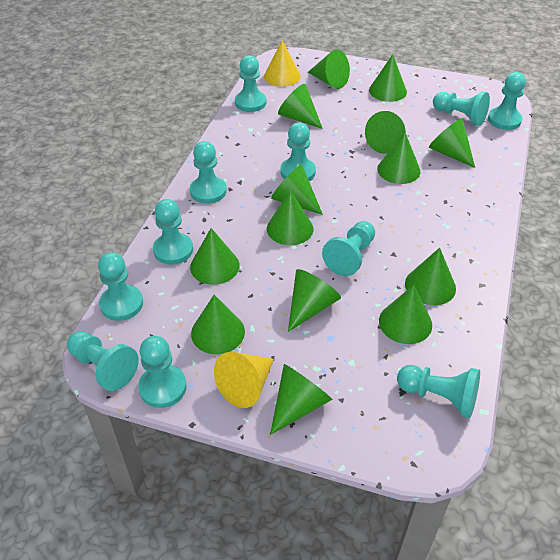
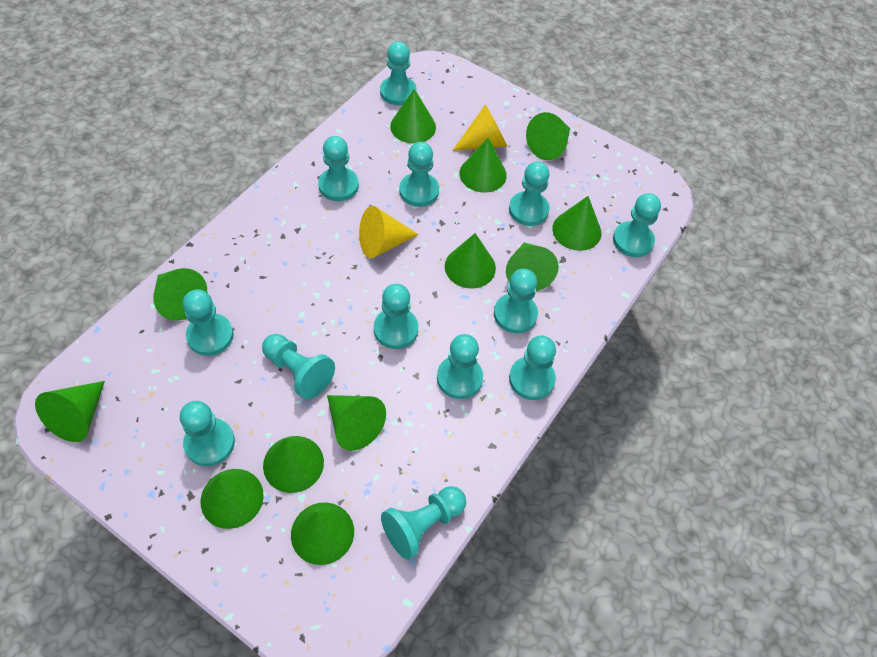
green cone: 14 -> 12
turquoise pawn: 11 -> 13

